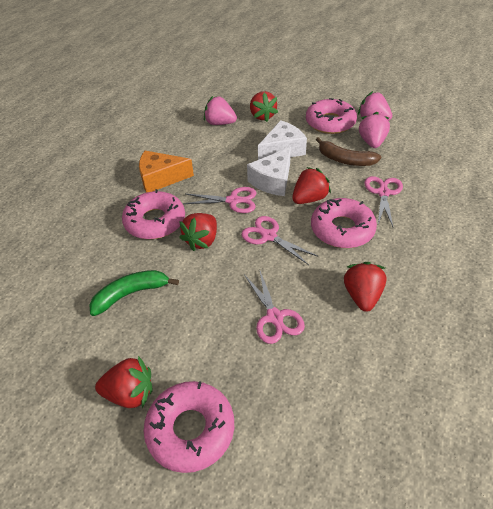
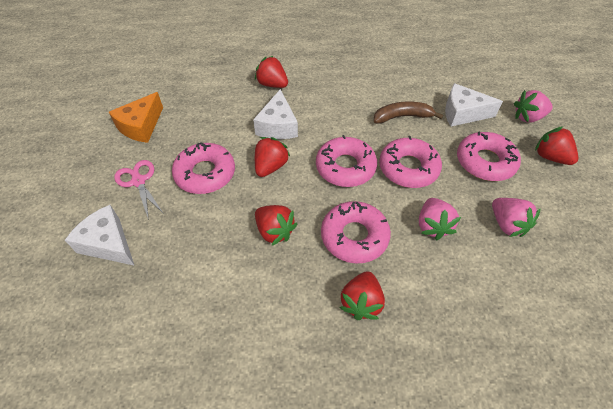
green banana: 1 -> 0
pink donut: 4 -> 5
pink scissors: 4 -> 1
white cheese: 2 -> 3

